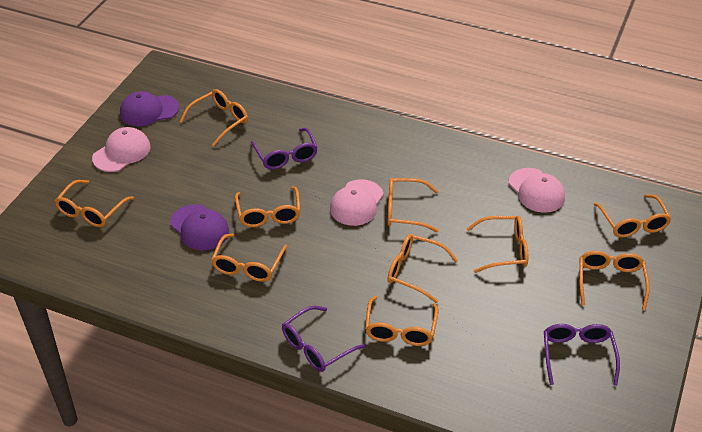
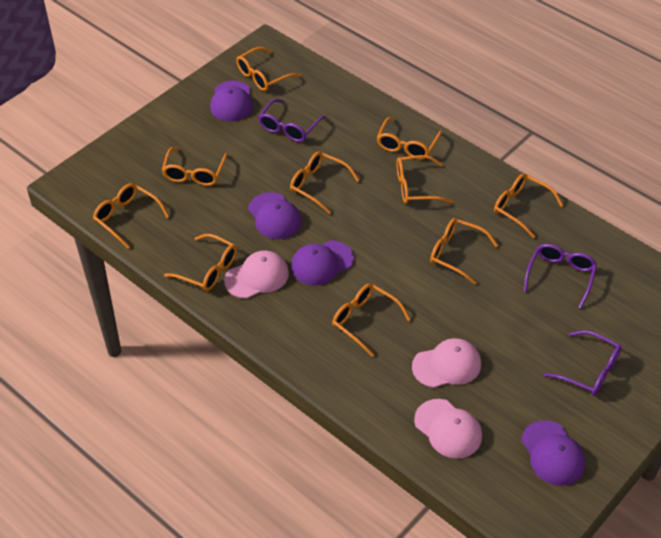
purple cap: 2 -> 4

